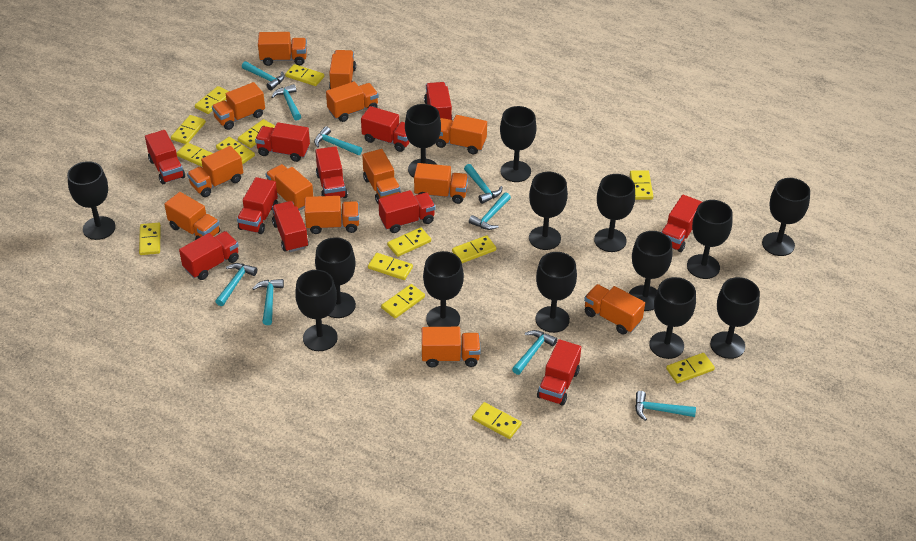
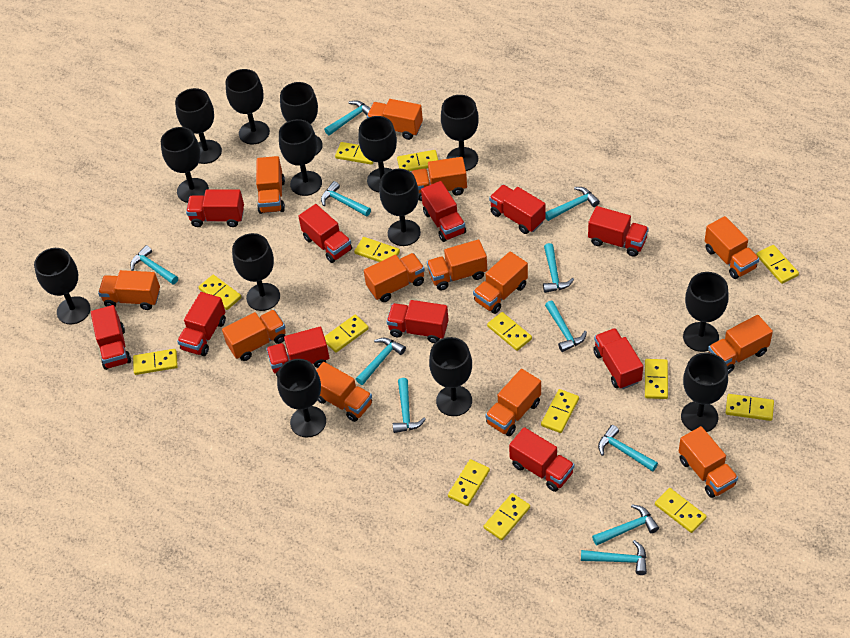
turquoise hammer: 9 -> 11

